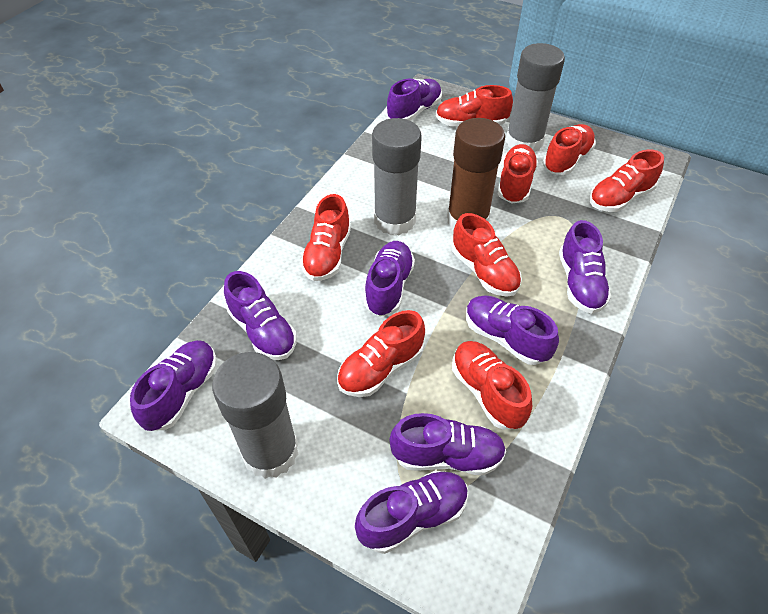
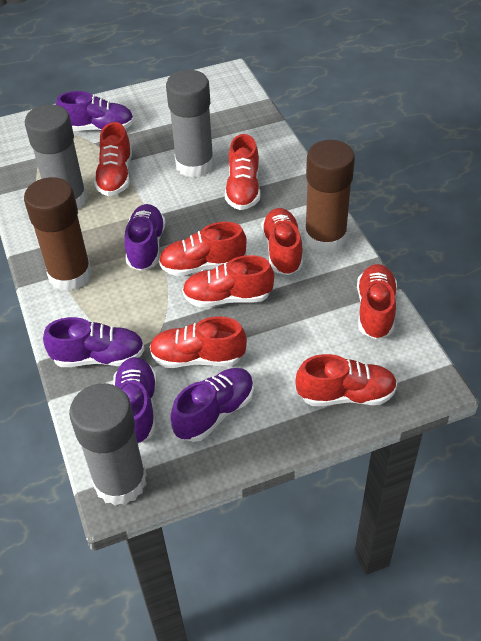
brown glue stick: 1 -> 2
purple shoe: 8 -> 5

